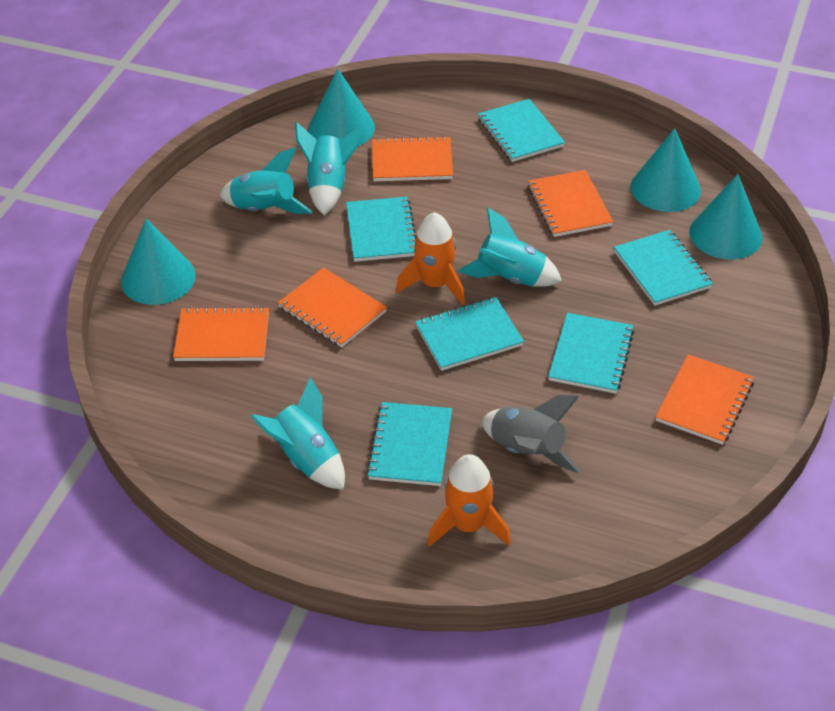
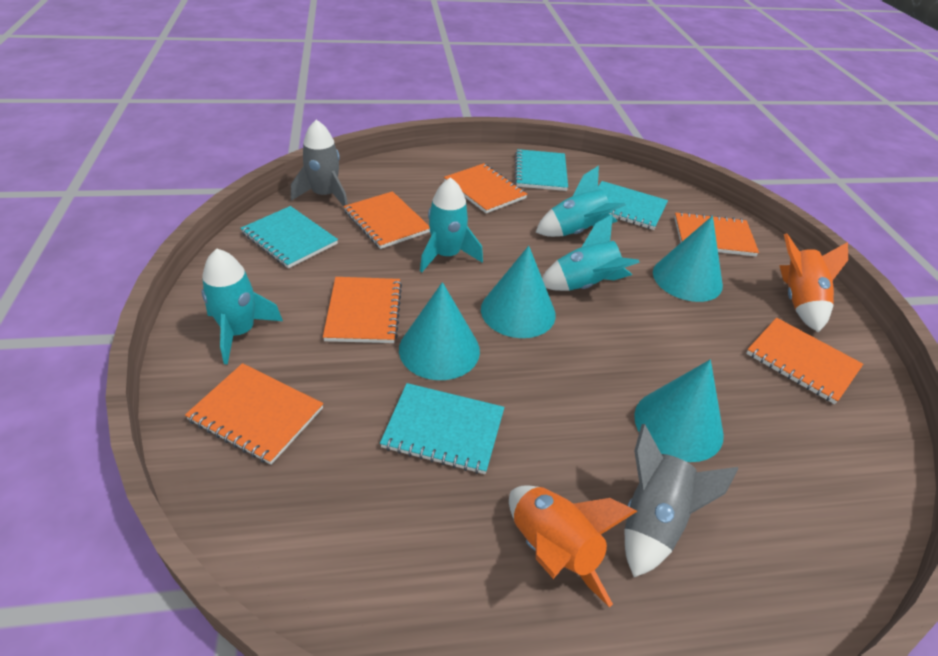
grey rocket: 1 -> 2
orange notebook: 5 -> 6
turquoise notebook: 6 -> 4

